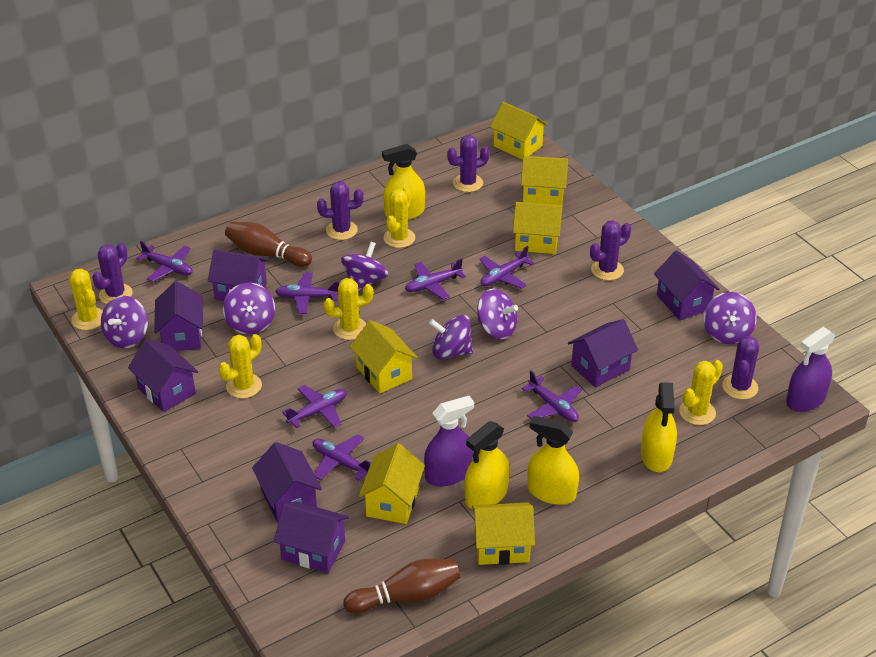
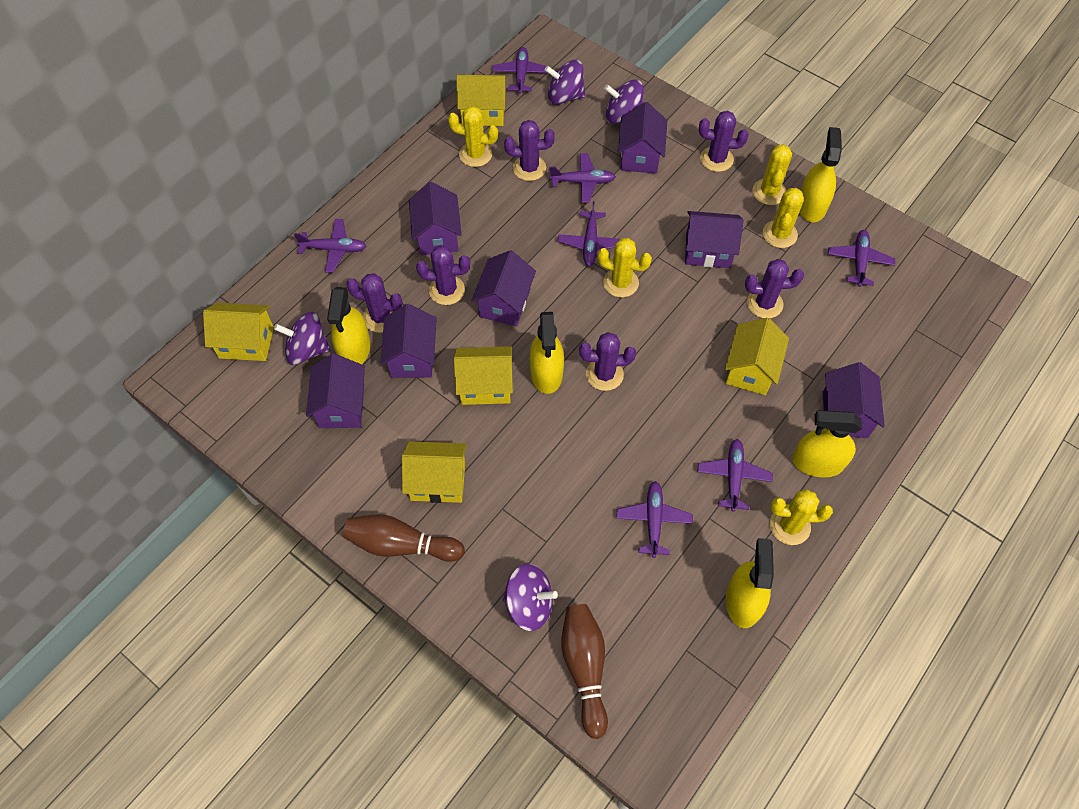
purple cactus: 5 -> 6
purple spinning top: 6 -> 4
purple spray bottle: 2 -> 0
yellow house: 6 -> 5
yellow spray bottle: 4 -> 5

